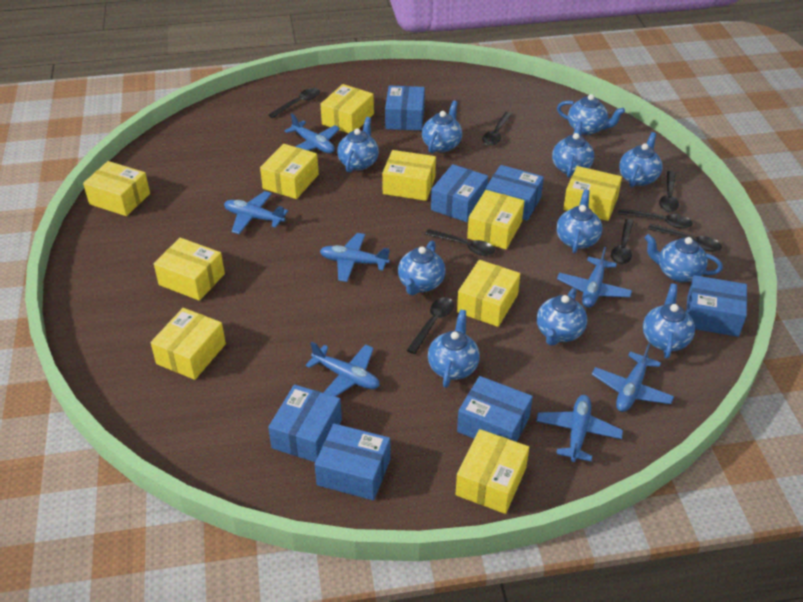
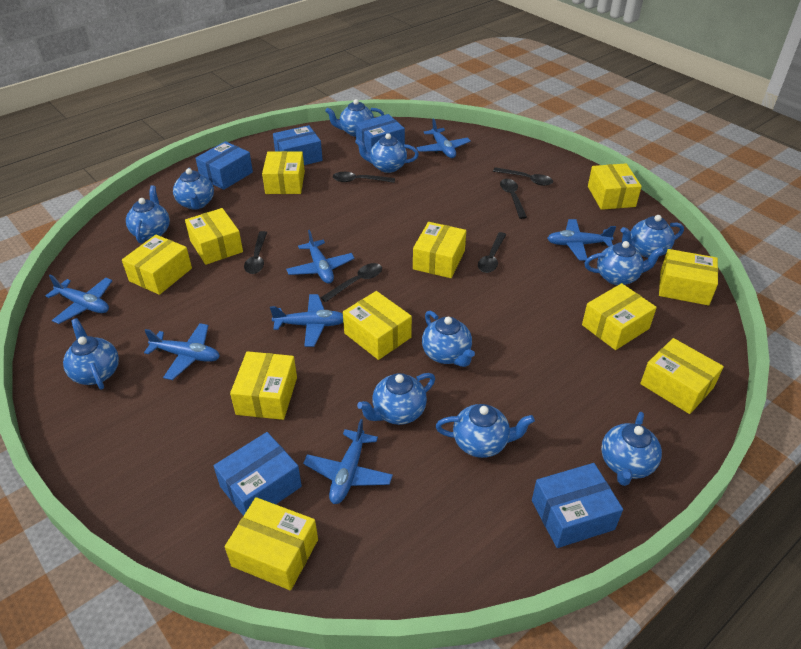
black spoon: 8 -> 6
blue box: 7 -> 5
yellow box: 10 -> 11

